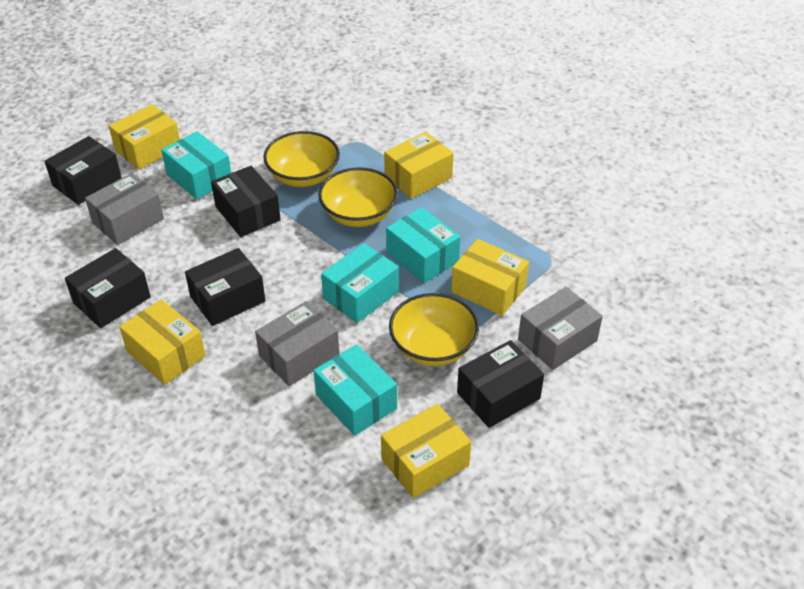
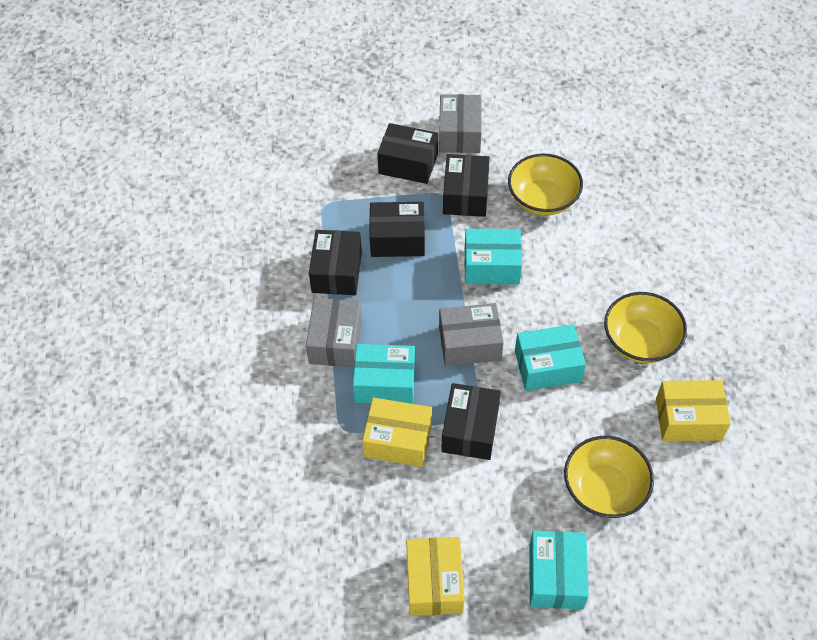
yellow box: 5 -> 3

